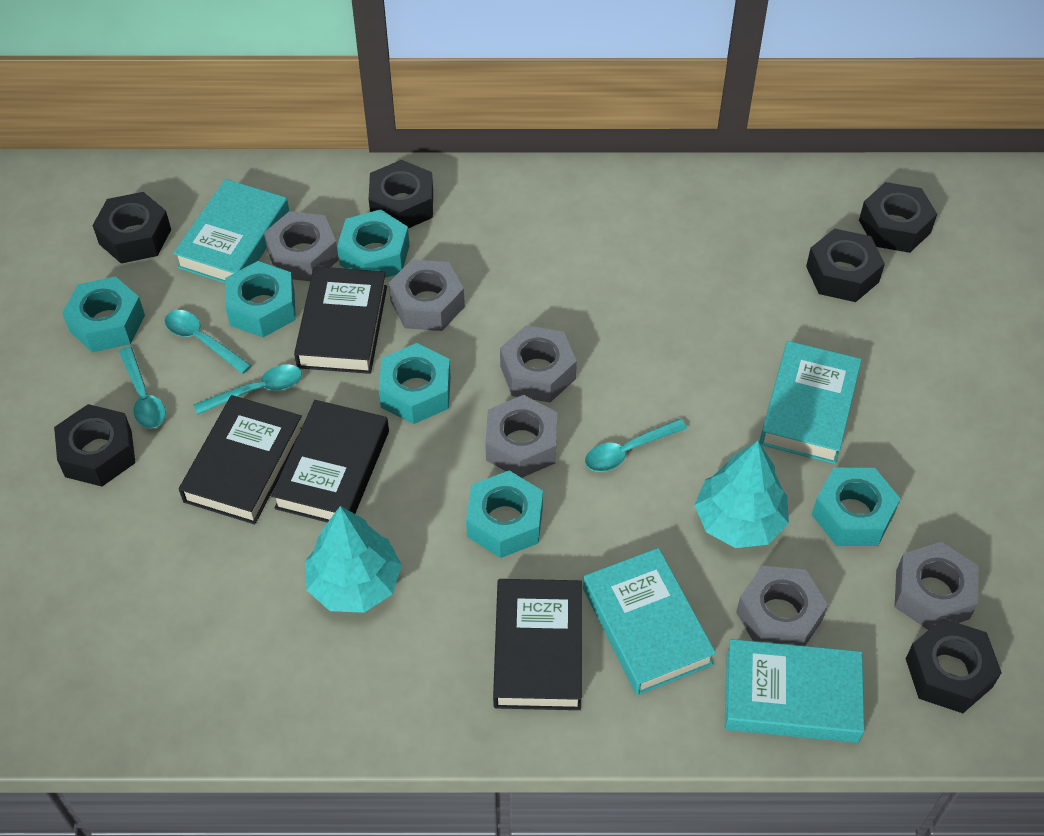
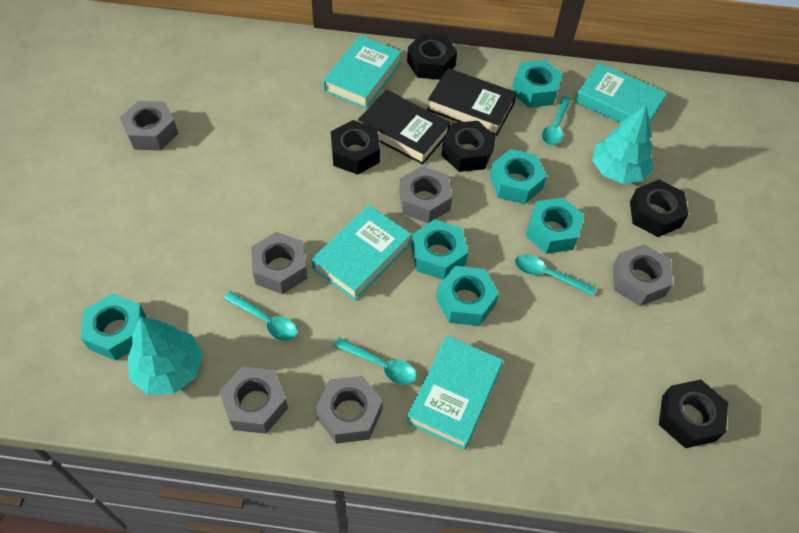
black book: 4 -> 2
black nut: 6 -> 5

